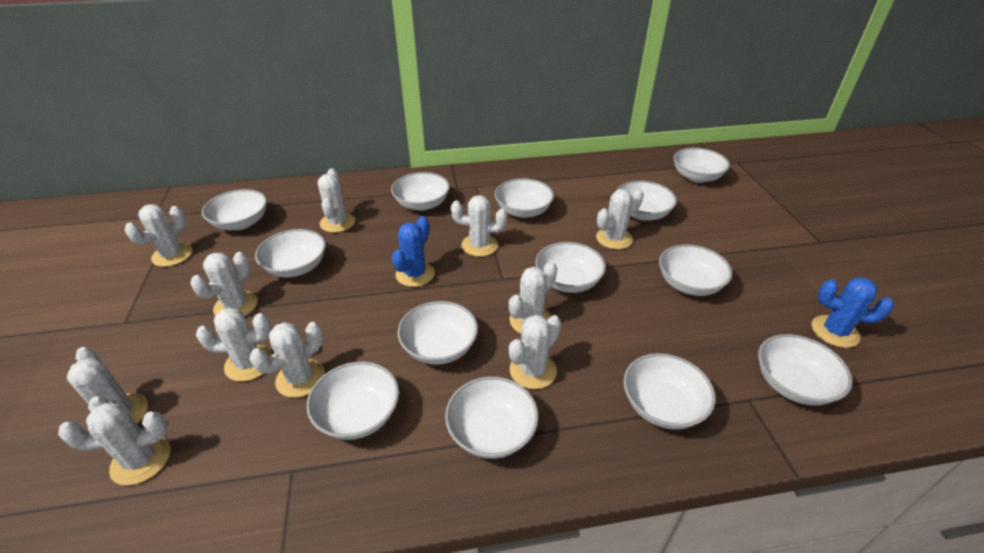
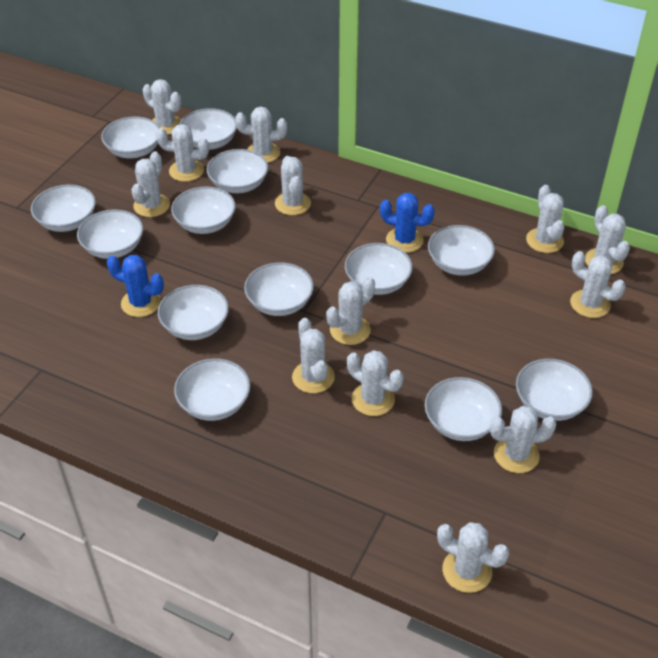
white cactus: 11 -> 13

